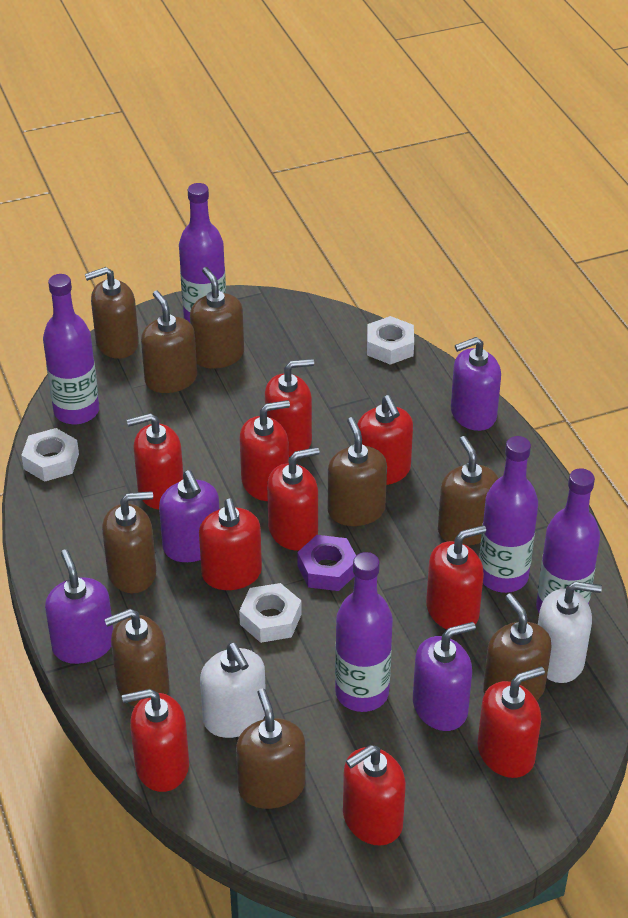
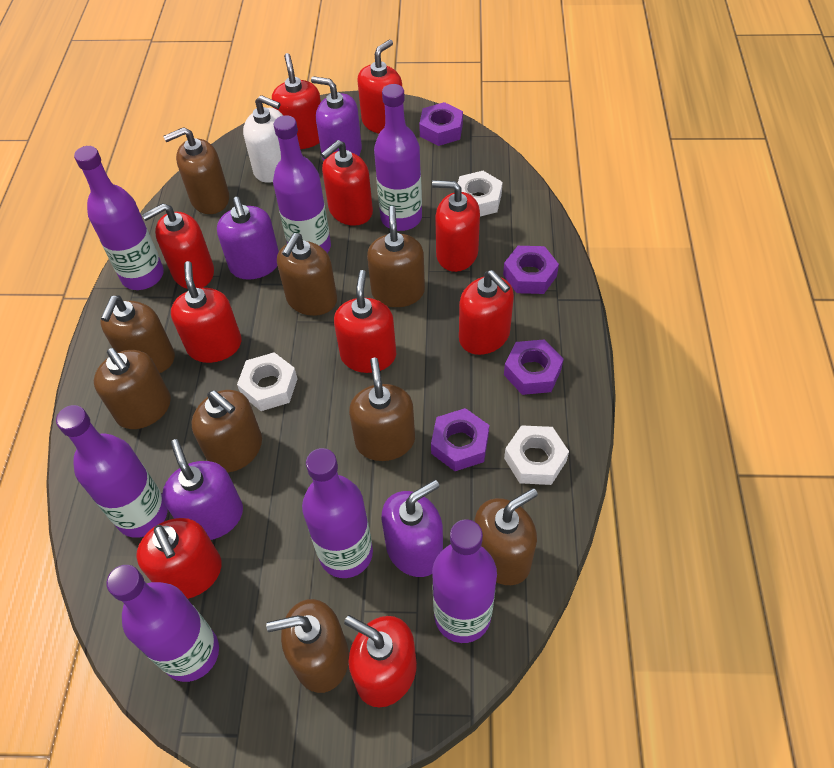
purple bottle: 5 -> 7
purple nut: 1 -> 4
white soap dispenser: 2 -> 1

